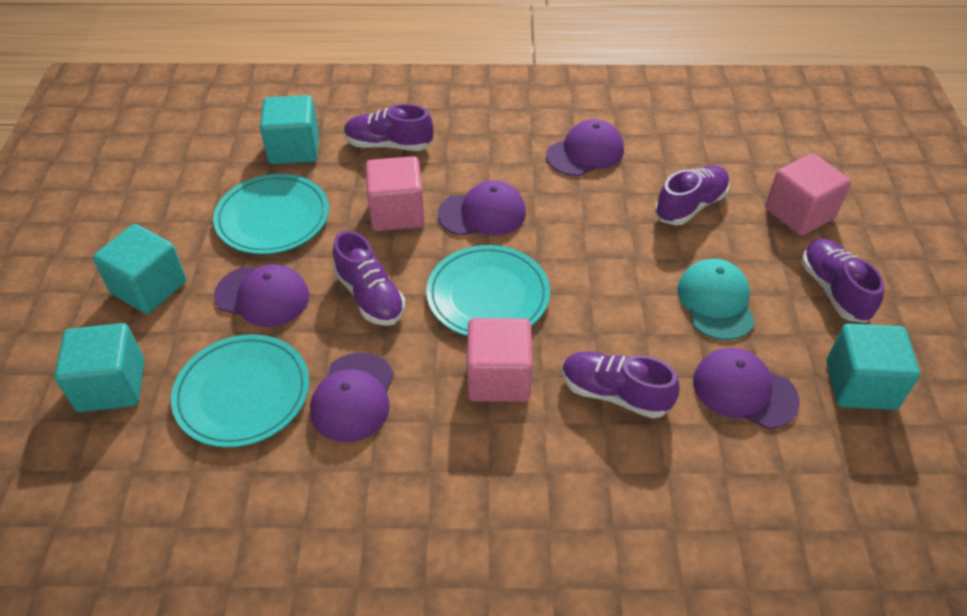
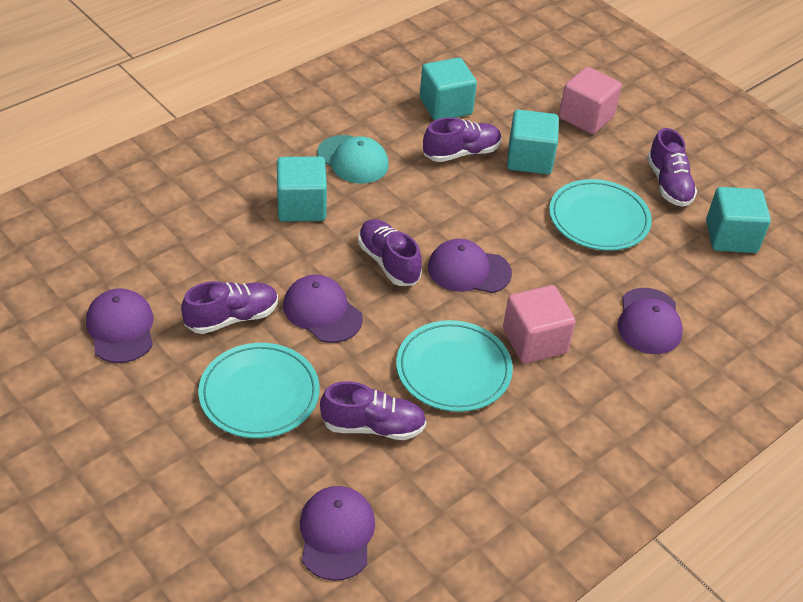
pink cube: 3 -> 2

